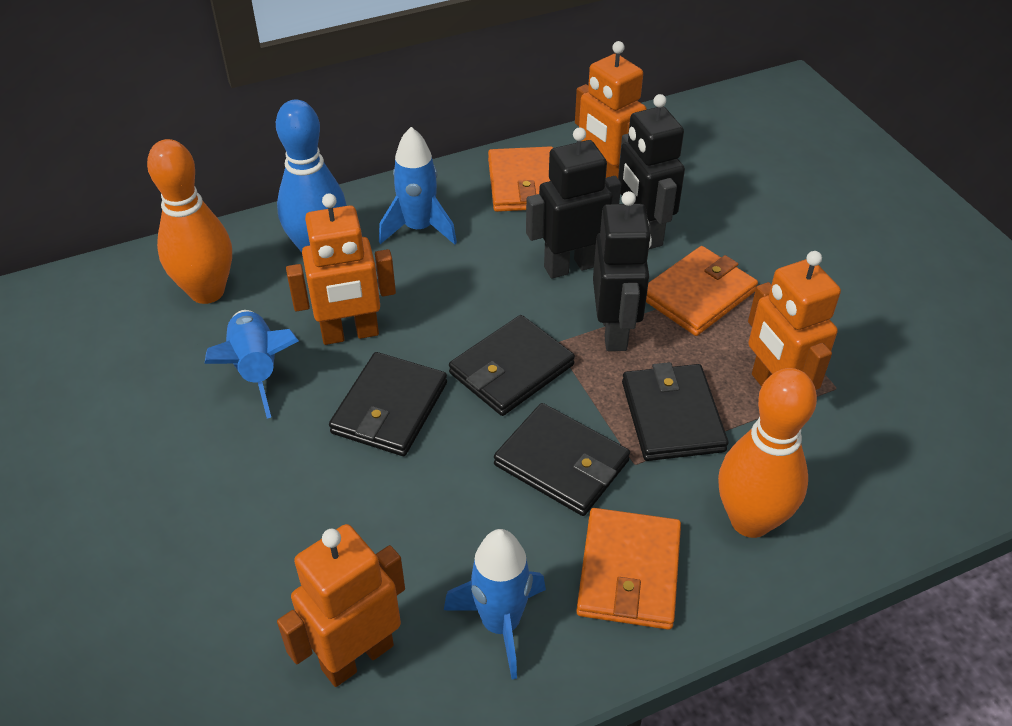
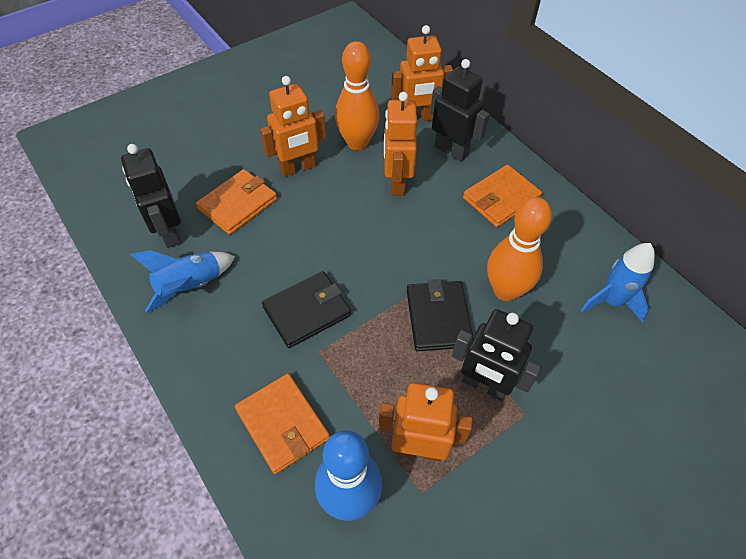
black wallet: 4 -> 2
blue rocket: 3 -> 2

